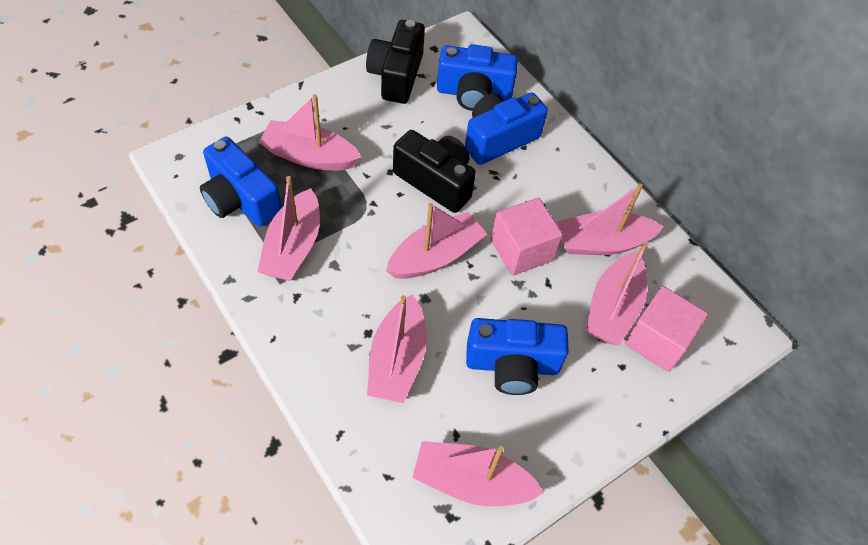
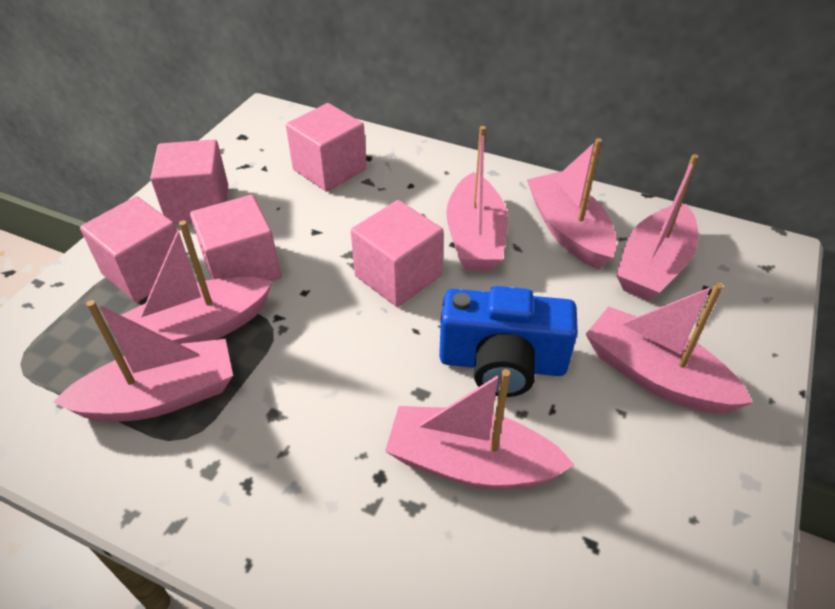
black camera: 2 -> 0
blue camera: 4 -> 1
pink cube: 2 -> 5

